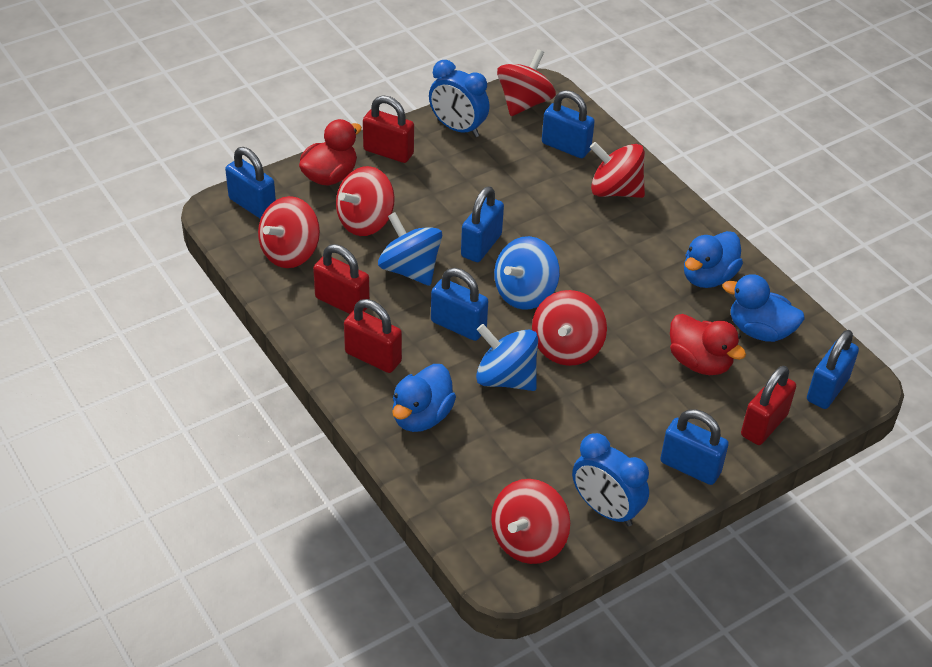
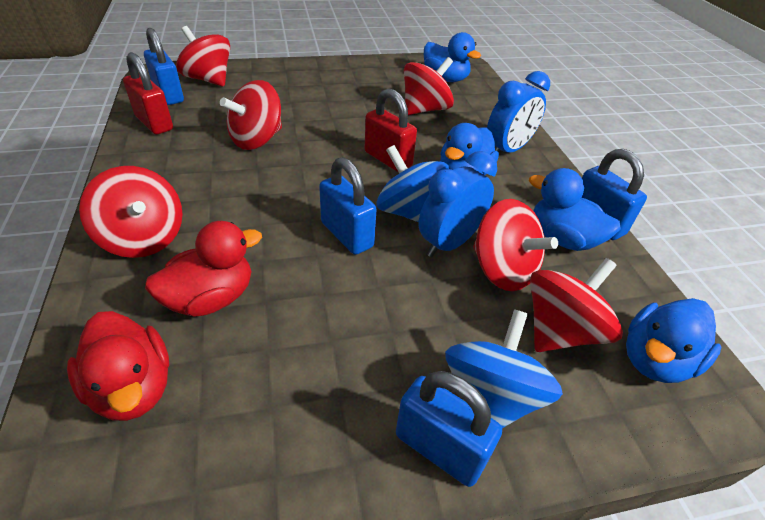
blue duck: 3 -> 4
blue padlock: 6 -> 4
blue spinning top: 3 -> 2
red padlock: 4 -> 2

